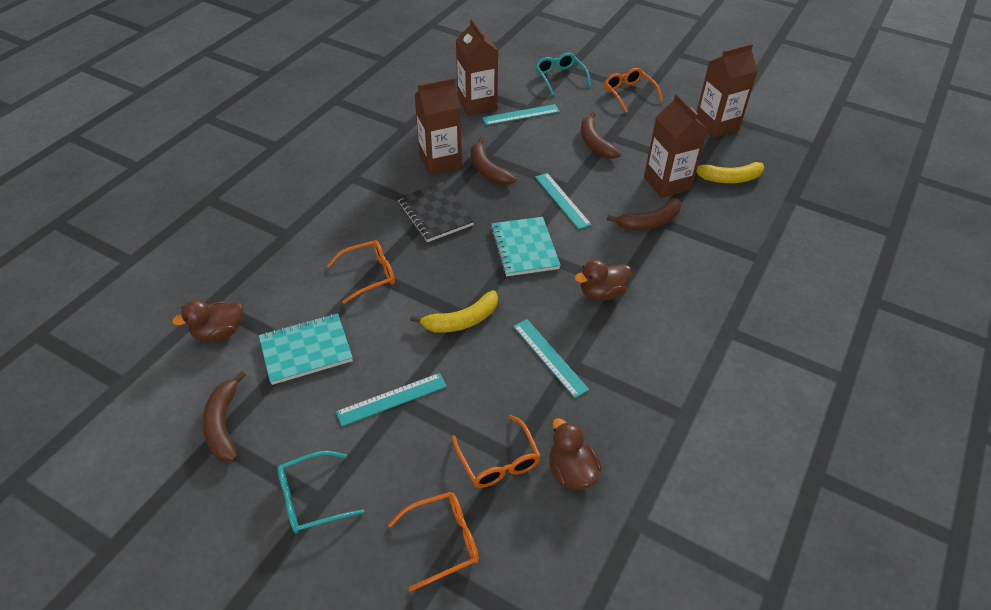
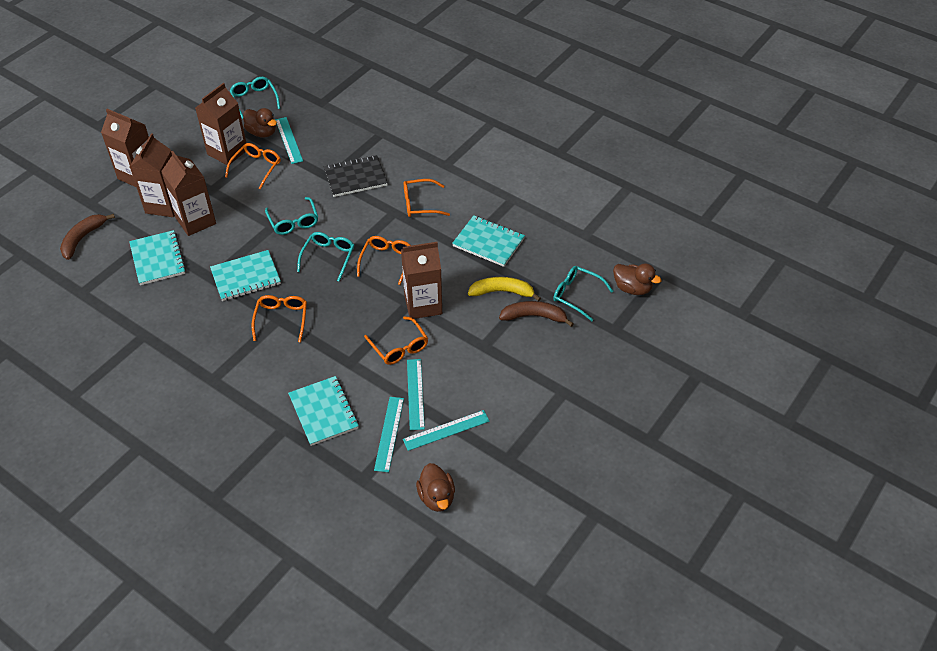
brown banana: 4 -> 2
brown carton: 4 -> 5
orange glasses: 4 -> 5
turquoise glasses: 2 -> 4
turquoise notebook: 2 -> 4
yellow banana: 2 -> 1

